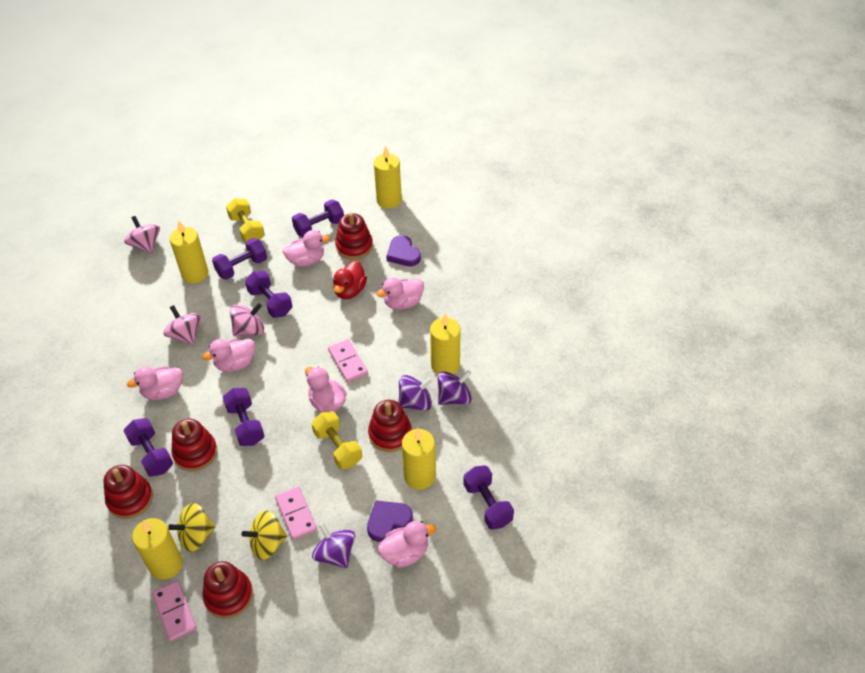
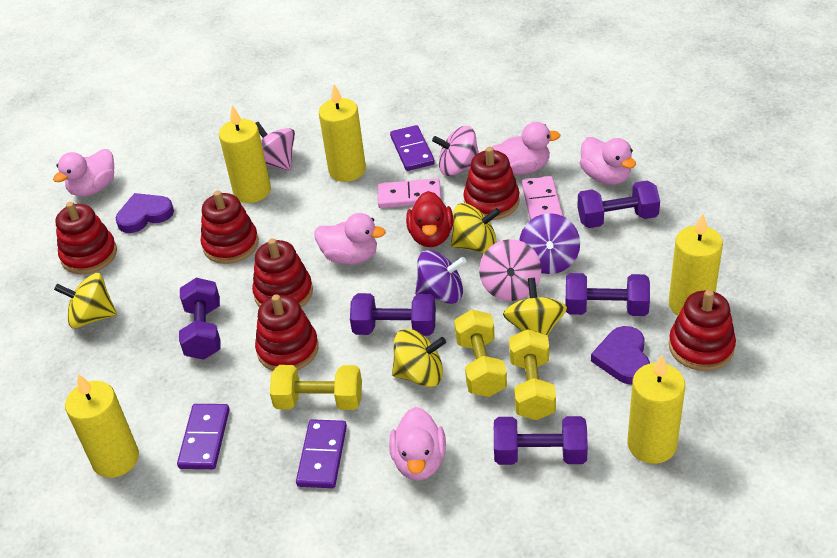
pink domino: 3 -> 2
pink duck: 6 -> 5
purple domino: 0 -> 3
purple dumbbell: 6 -> 5
purple spinning top: 3 -> 2
red stacking toy: 5 -> 6
yellow dumbbell: 2 -> 3
yellow spinning top: 2 -> 4

